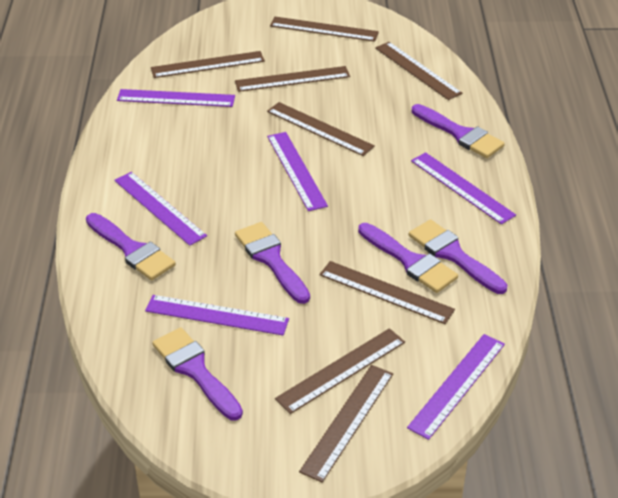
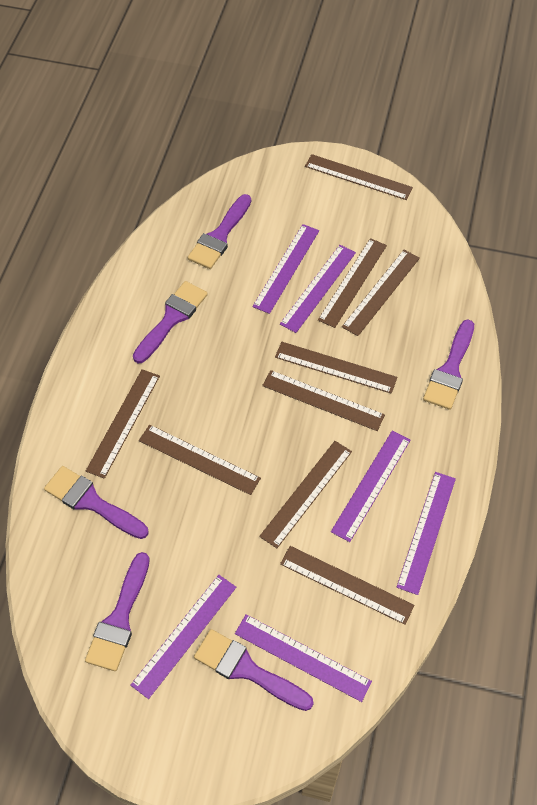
brown ruler: 8 -> 9

